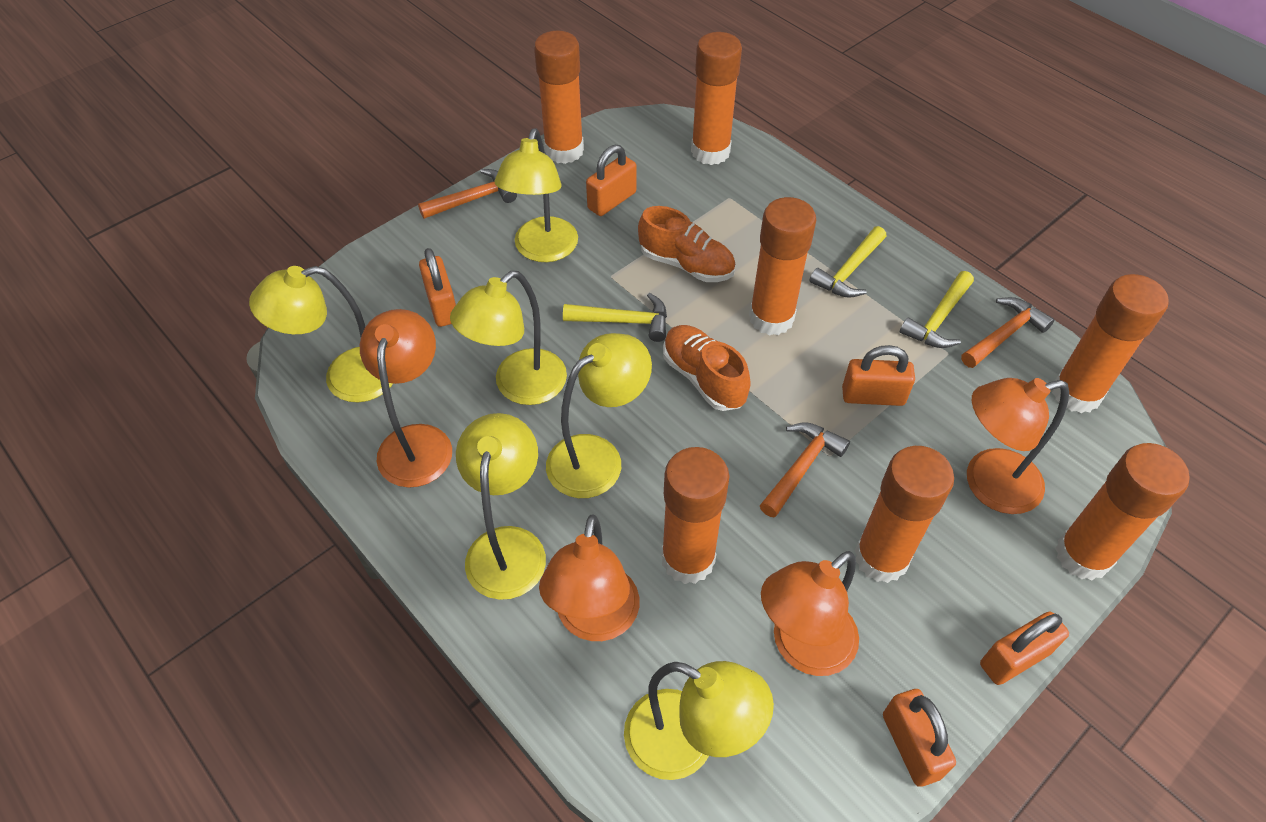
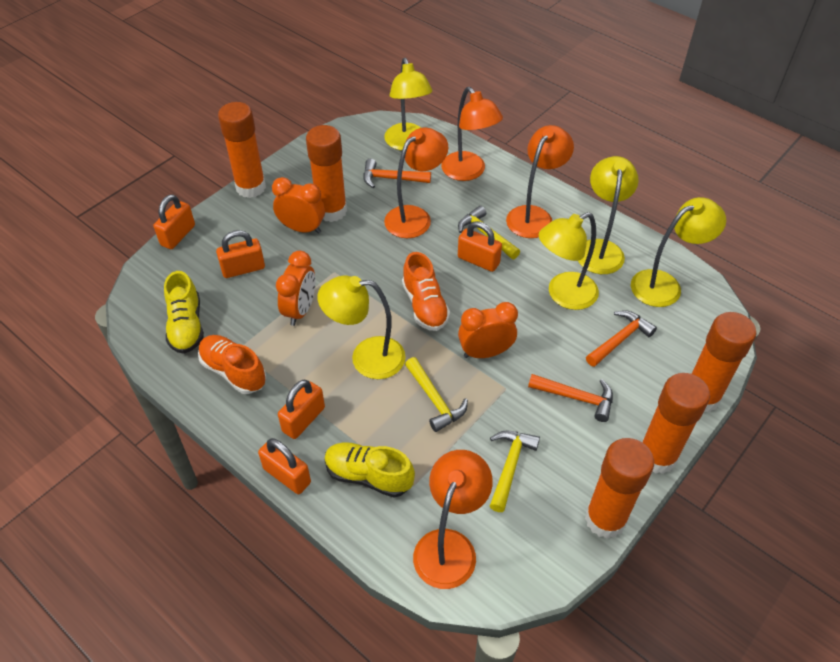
orange clock: 0 -> 3
orange glue stick: 7 -> 5
yellow lamp: 6 -> 5
yellow shoe: 0 -> 2

